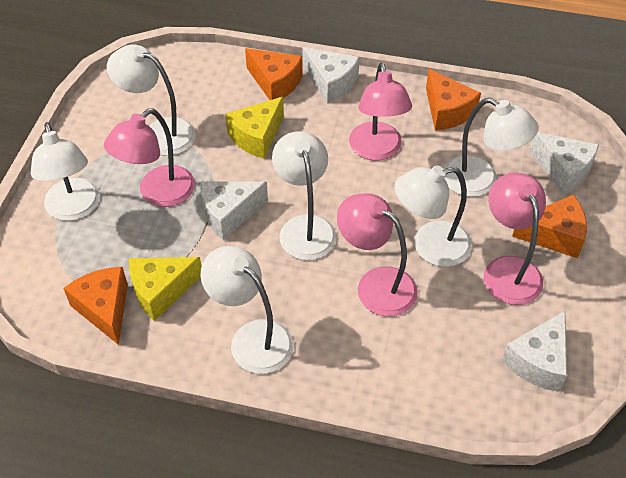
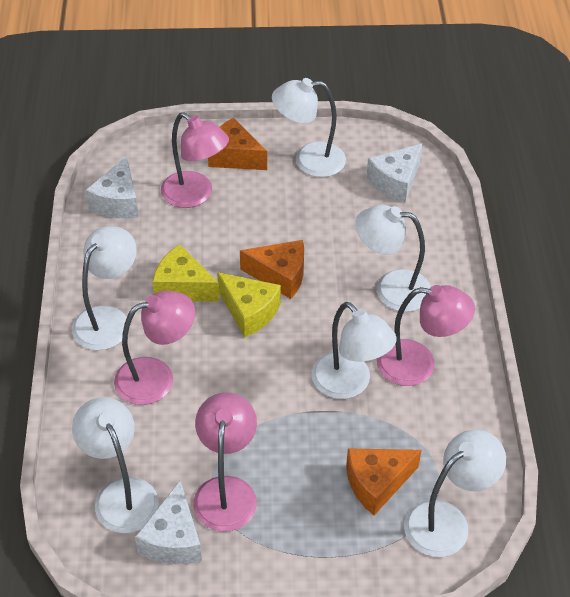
orange cheese: 4 -> 3
white cheese: 4 -> 3

